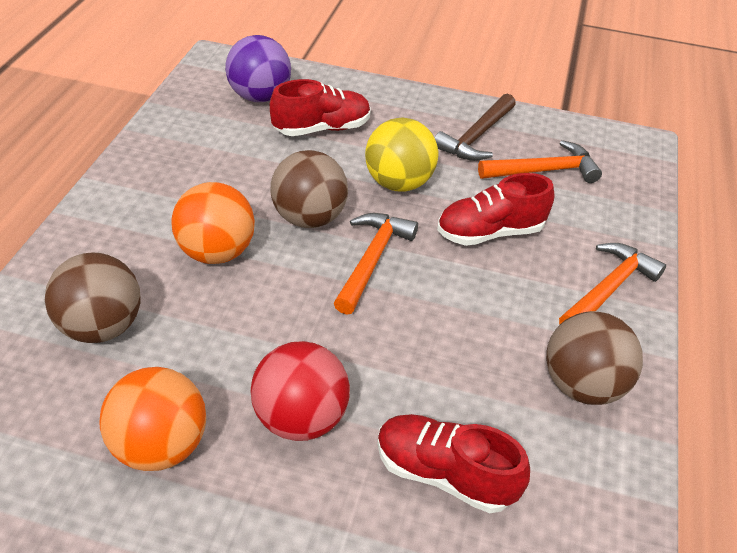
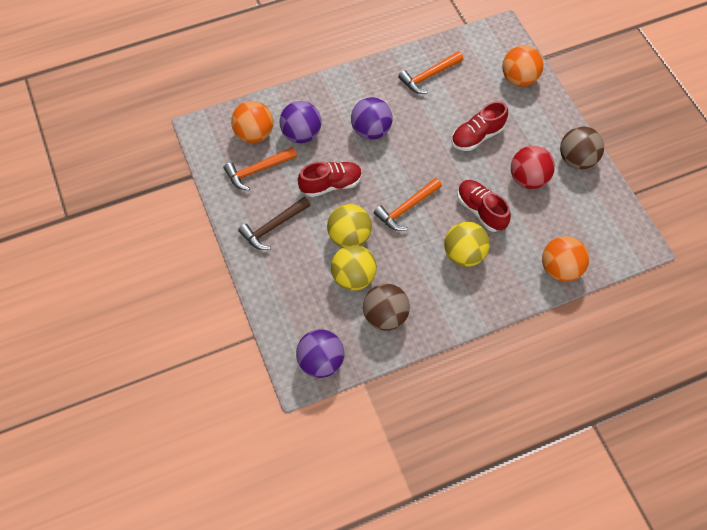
brown ball: 3 -> 2
orange ball: 2 -> 3
purple ball: 1 -> 3
yellow ball: 1 -> 3

